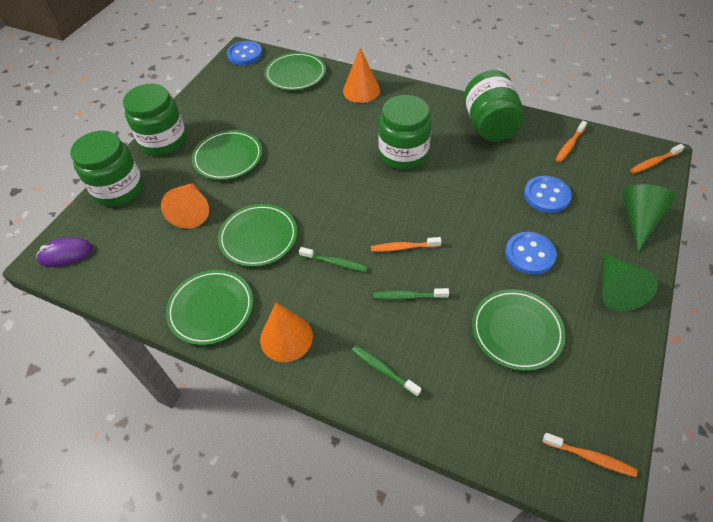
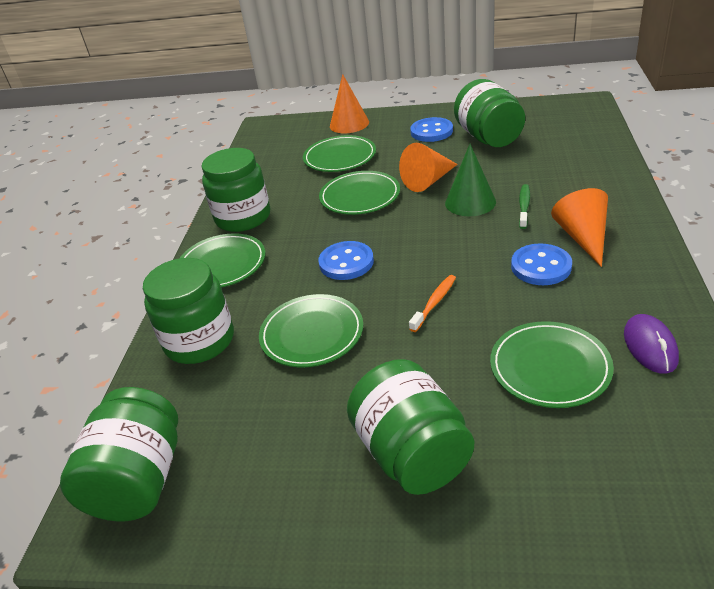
green cone: 2 -> 1
green jar: 4 -> 5
green toothbrush: 3 -> 1
orange toothbrush: 4 -> 1

